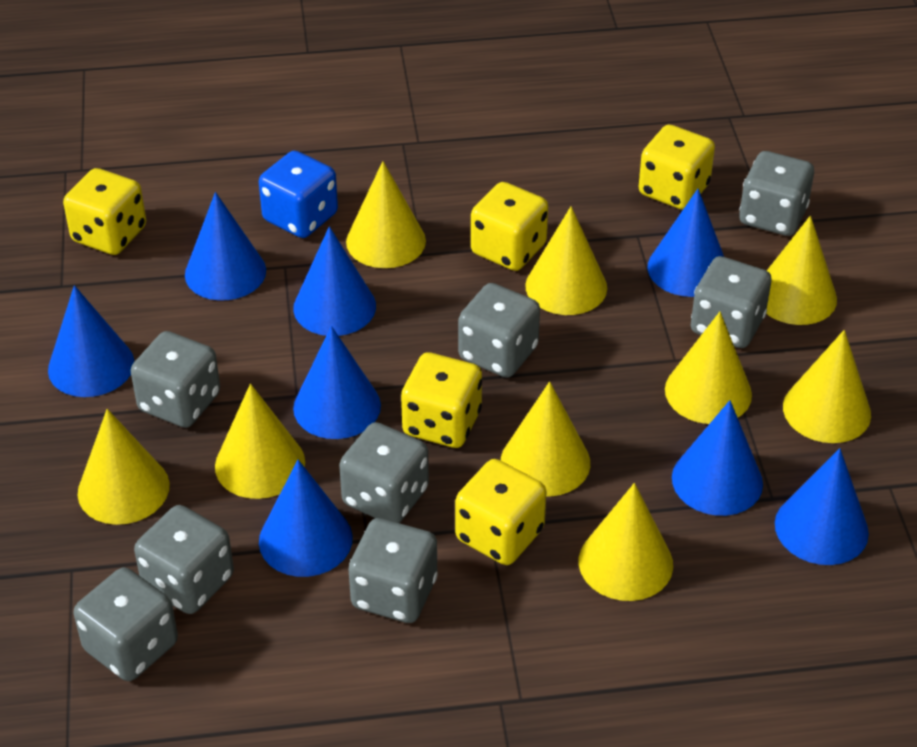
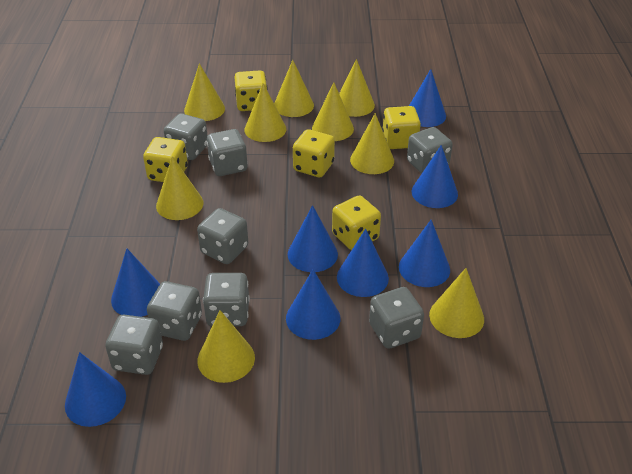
blue dice: 1 -> 0

